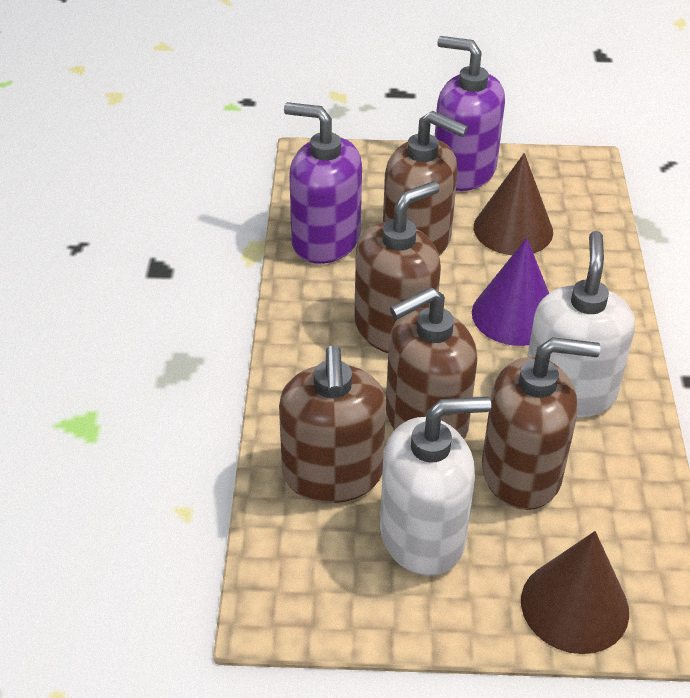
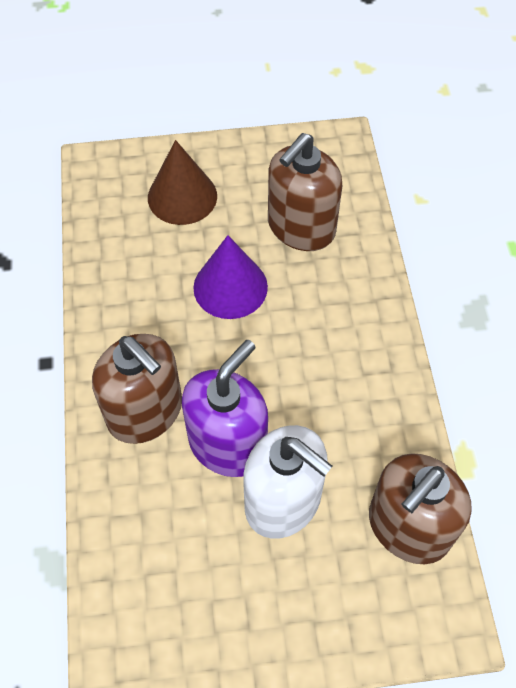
brown cone: 2 -> 1
brown soap dispenser: 5 -> 3
purple soap dispenser: 2 -> 1
white soap dispenser: 2 -> 1

